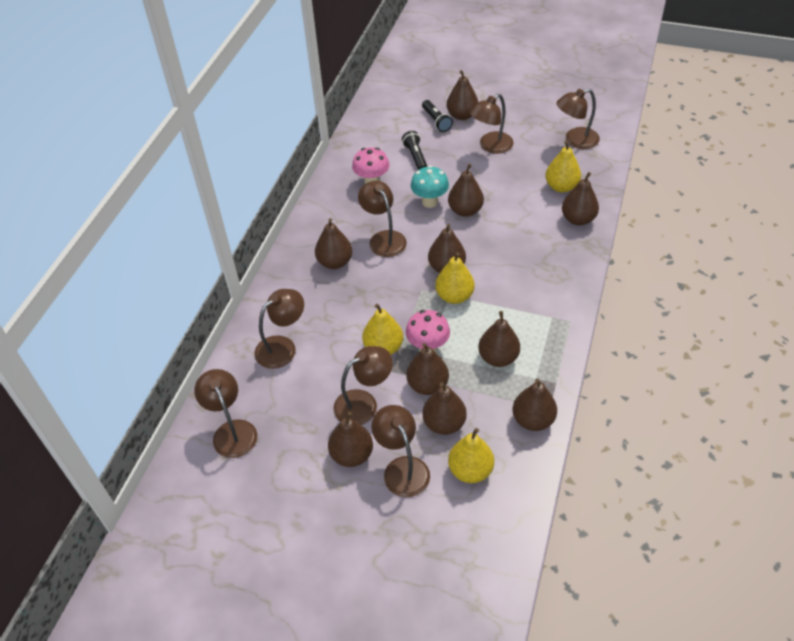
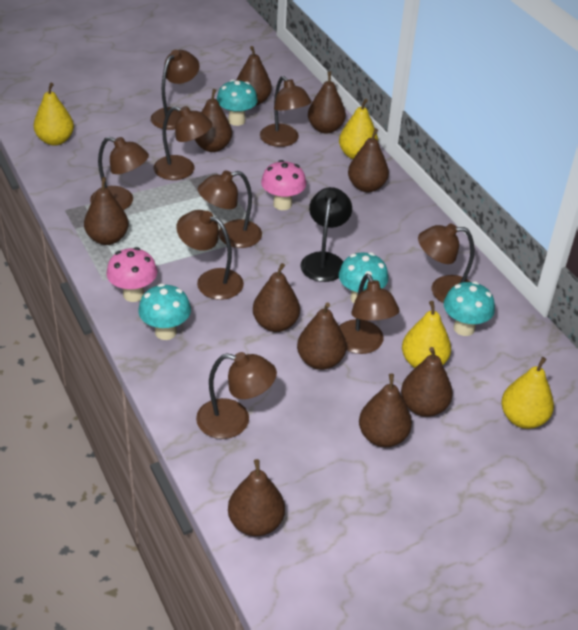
black flashlight: 2 -> 0
black lamp: 0 -> 1
brown lamp: 7 -> 9
turquoise mushroom: 1 -> 4

